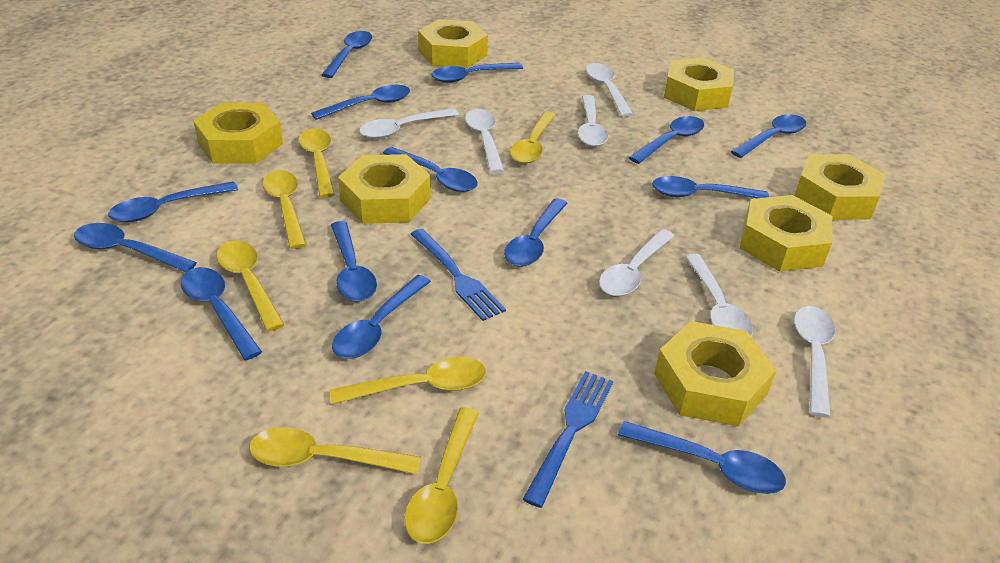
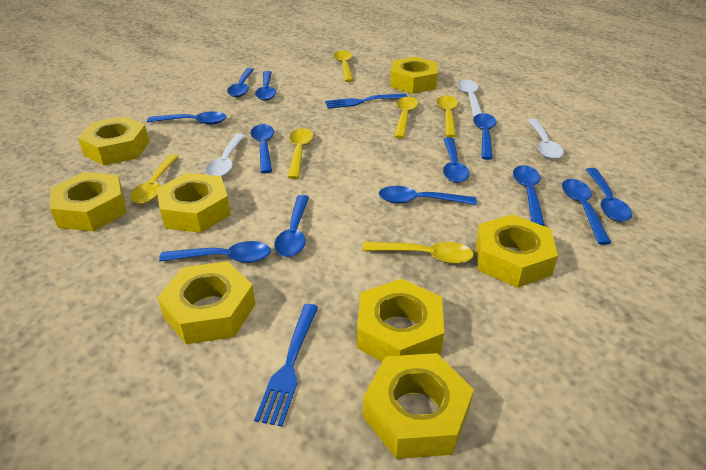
blue spoon: 14 -> 12
white spoon: 7 -> 3
yellow nut: 7 -> 8
yellow spoon: 7 -> 6

